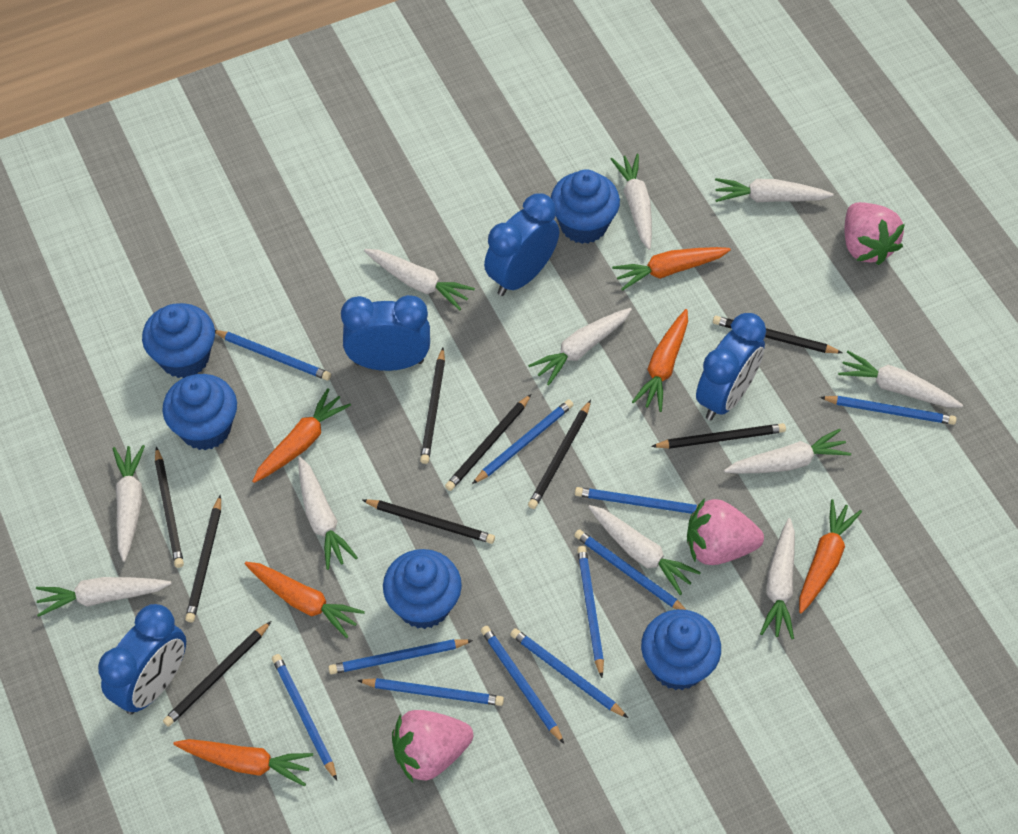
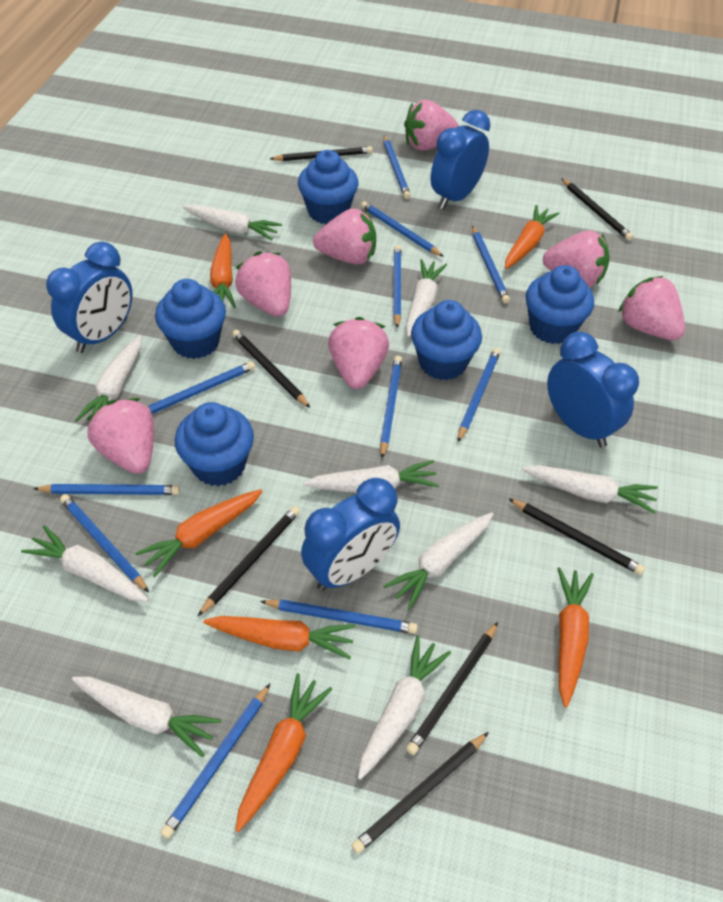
black pencil: 9 -> 7
pink strawberry: 3 -> 7
white carrot: 11 -> 9

